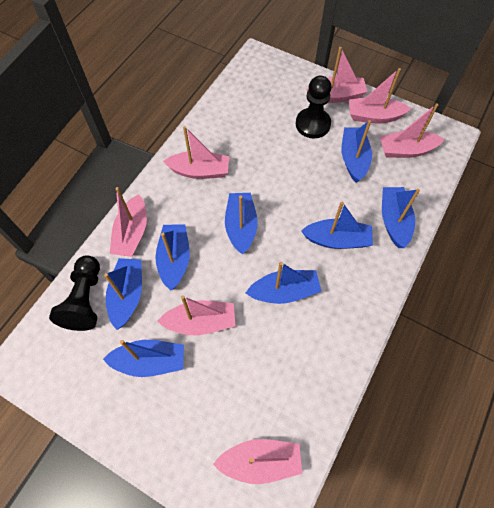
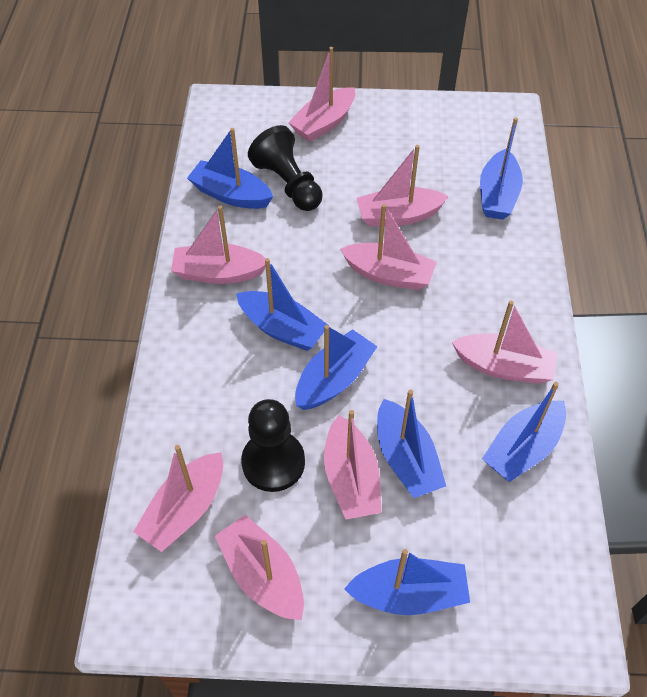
blue boat: 8 -> 7
pink boat: 7 -> 8

